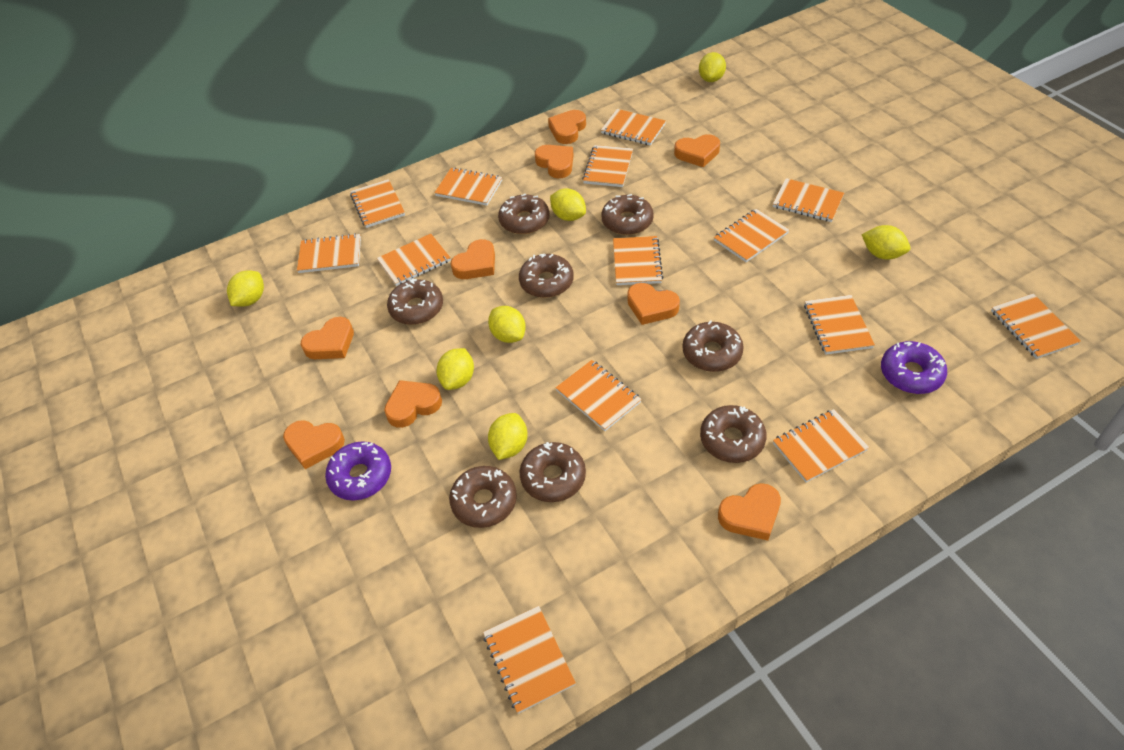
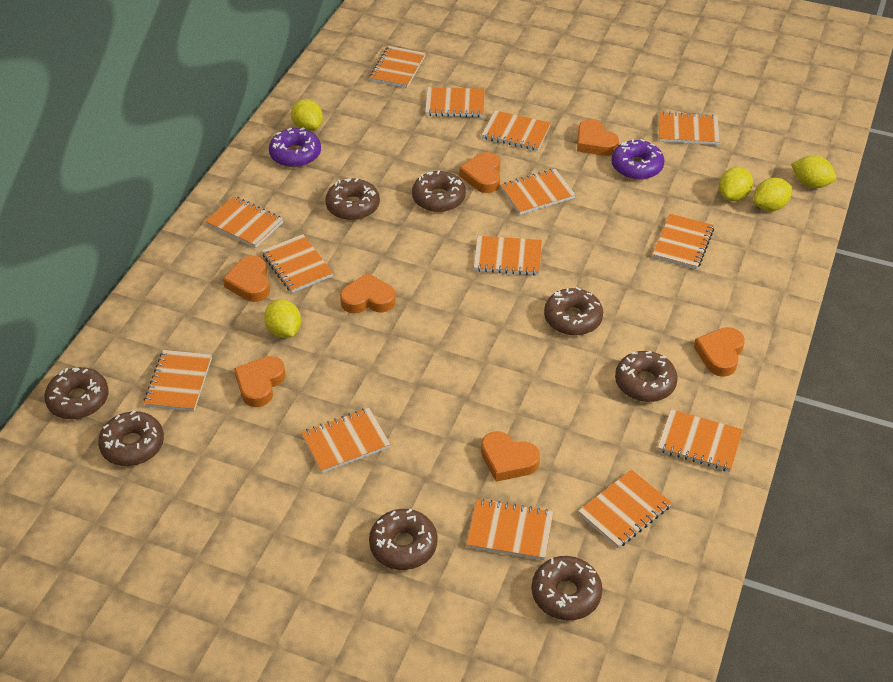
orange heart: 9 -> 7
yellow lemon: 7 -> 5

